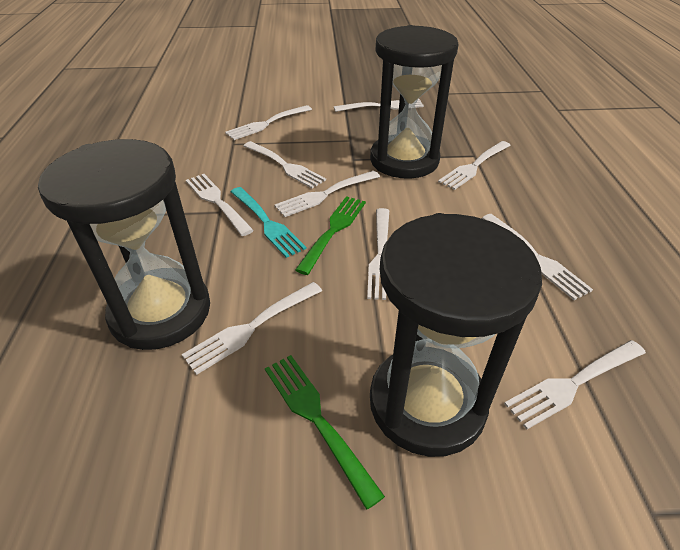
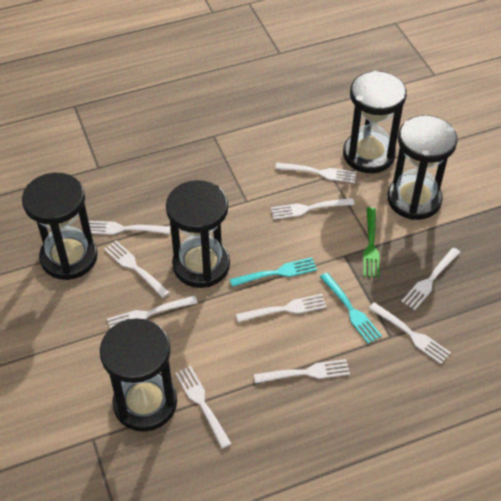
black hourglass: 3 -> 5
green fork: 2 -> 1
turquoise fork: 1 -> 2

